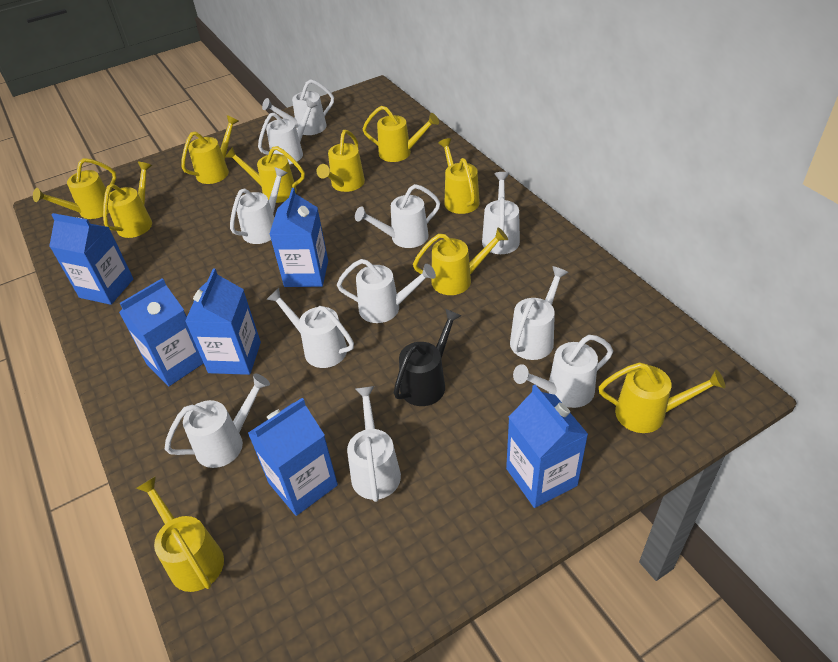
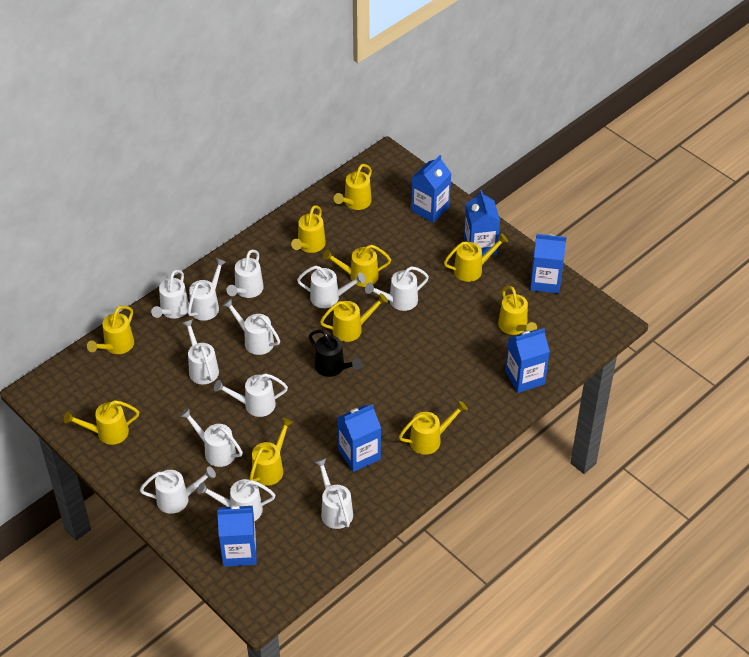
white watering can: 11 -> 12

